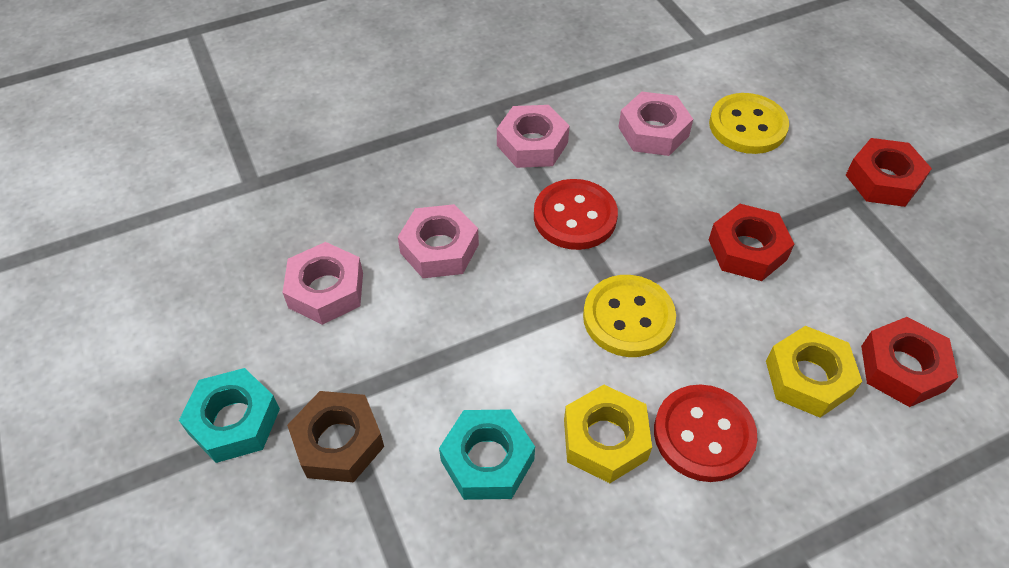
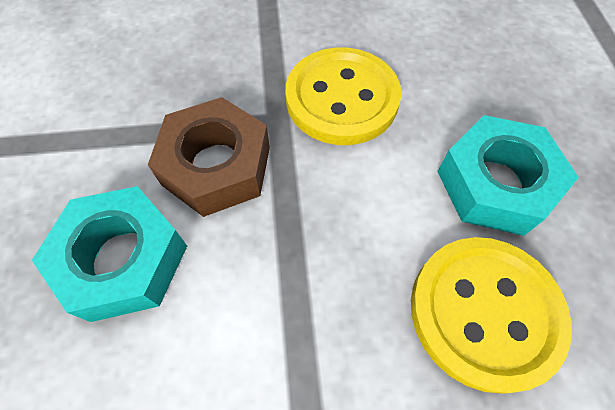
pink nut: 4 -> 0
red button: 2 -> 0
red nut: 3 -> 0
yellow nut: 2 -> 0

